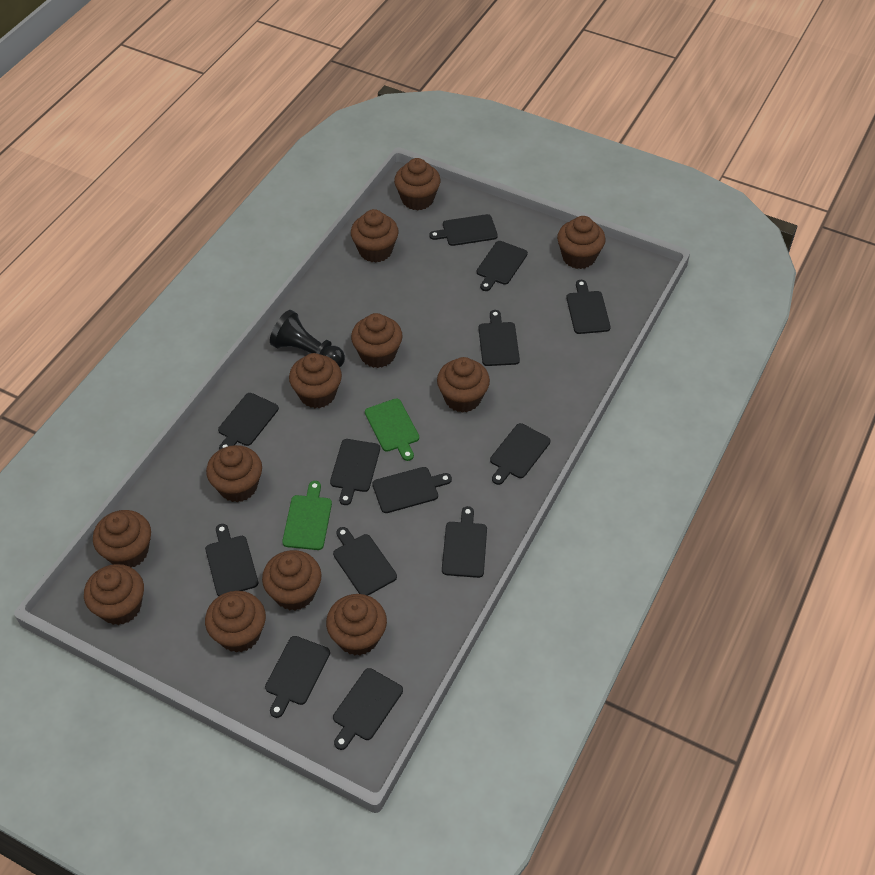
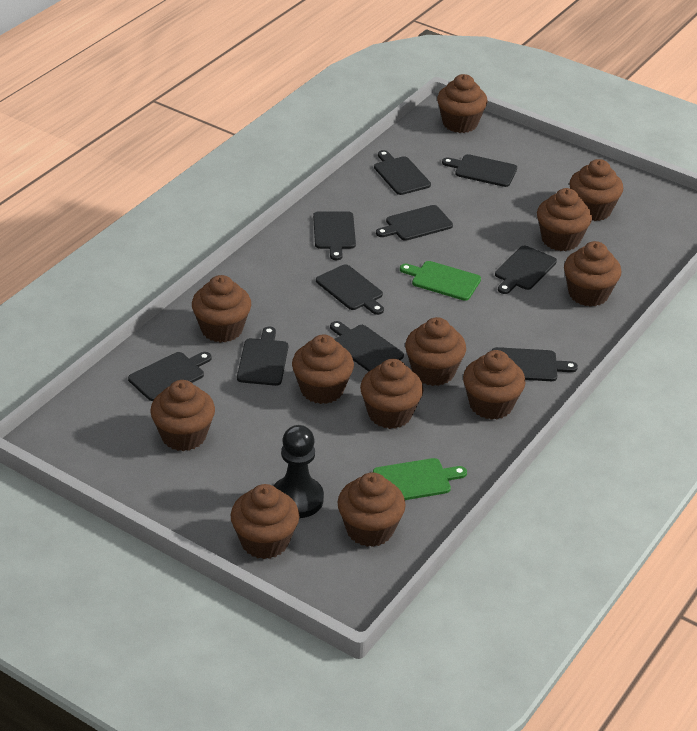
black cutting board: 13 -> 10

